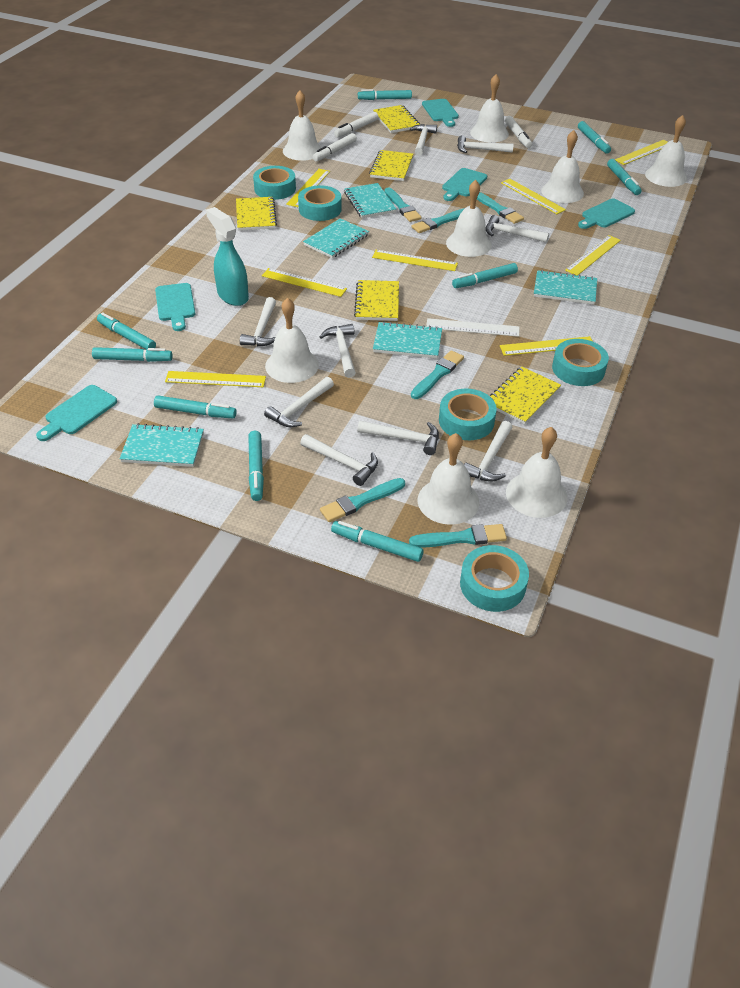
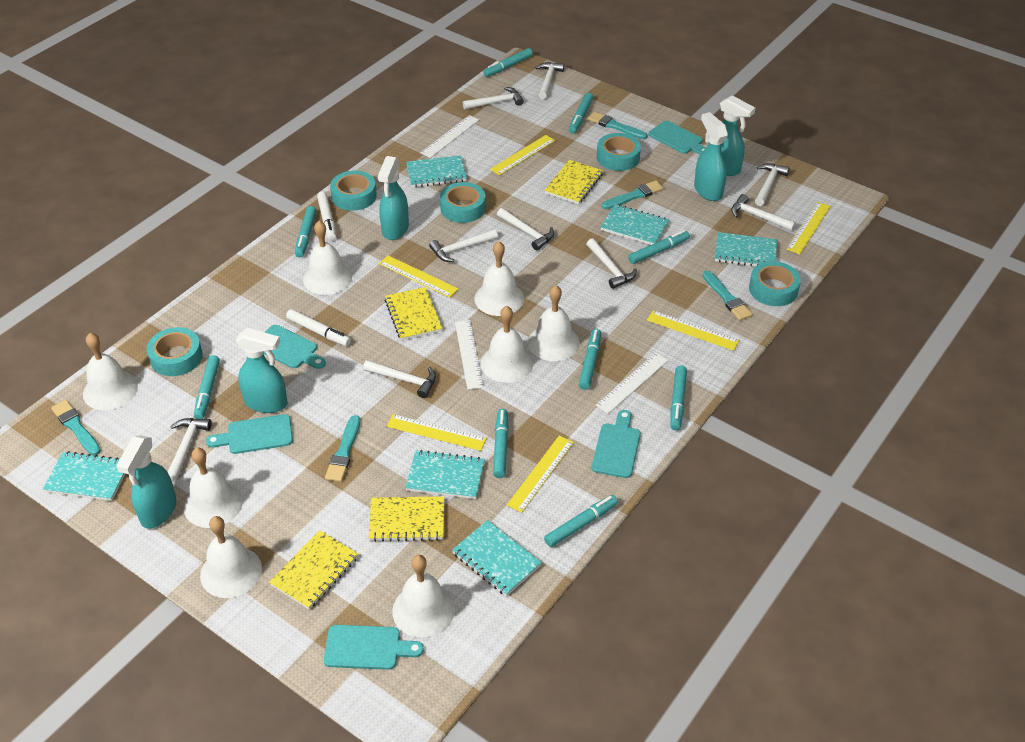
turquoise brush: 6 -> 5
turquoise notebook: 5 -> 6
turquoise spray bottle: 1 -> 5
white marker: 3 -> 2
white ruler: 1 -> 3
yellow notebook: 5 -> 4
yellow ruler: 8 -> 6

